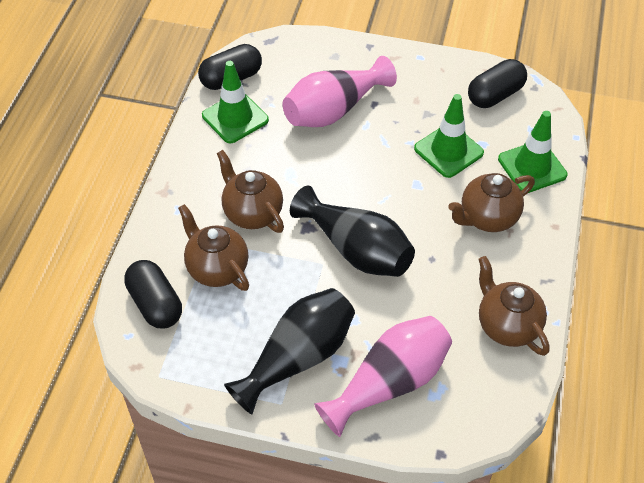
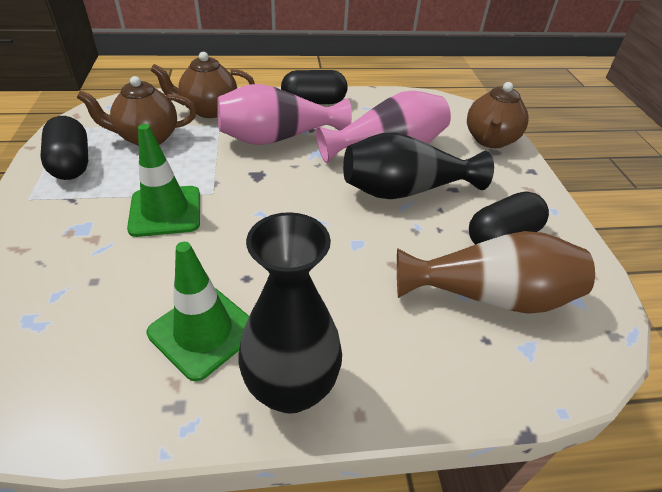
brown teapot: 4 -> 3
brown vase: 0 -> 1
green traffic cone: 3 -> 2

